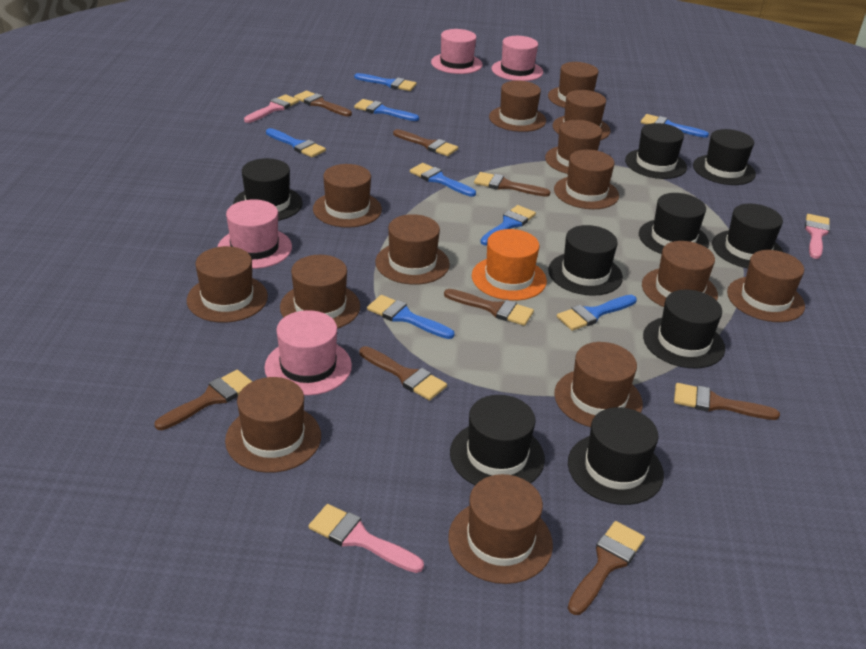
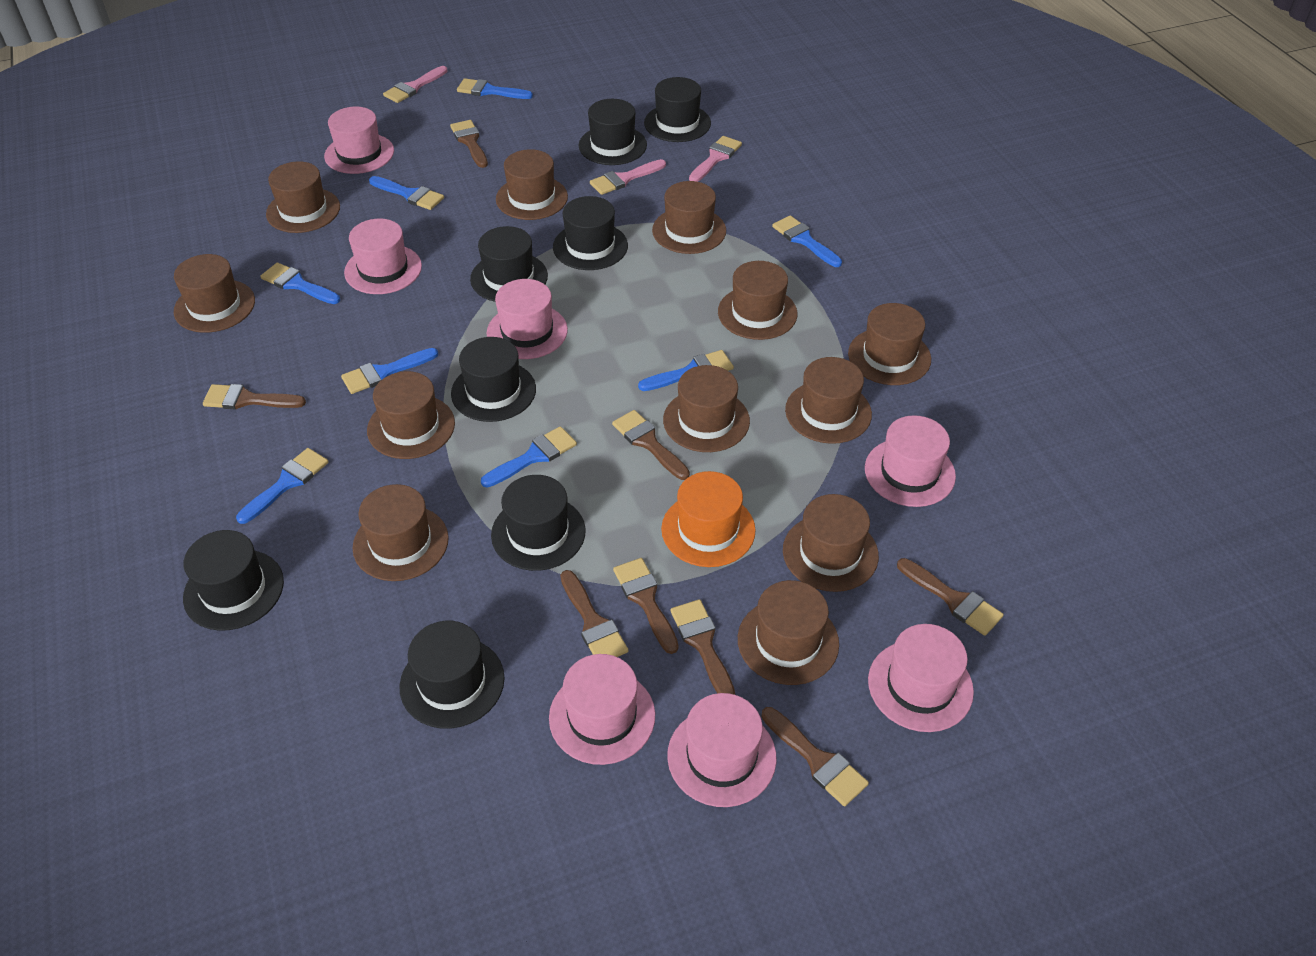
black hat: 9 -> 8
brown hat: 14 -> 12
pink hat: 4 -> 7

